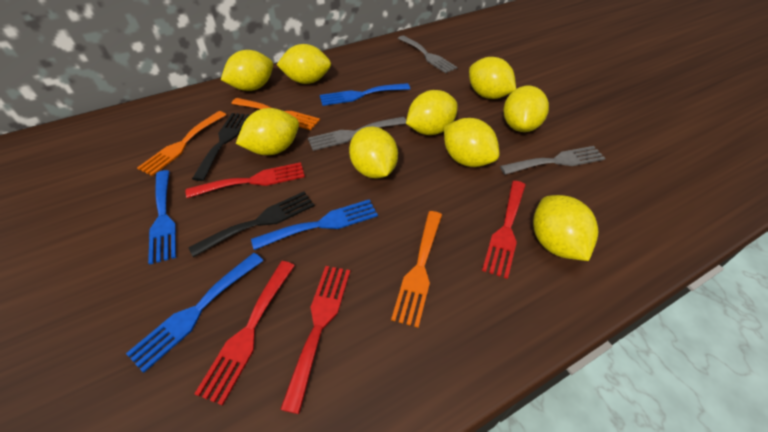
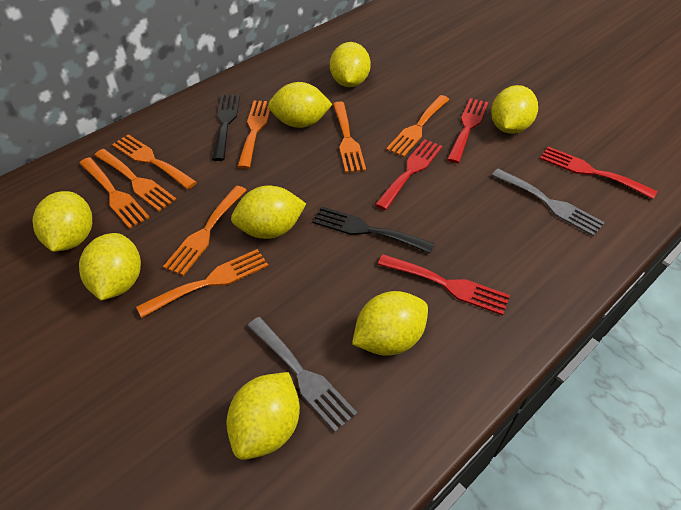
blue fork: 4 -> 0
grey fork: 3 -> 2
orange fork: 3 -> 8
yellow lemon: 9 -> 8

